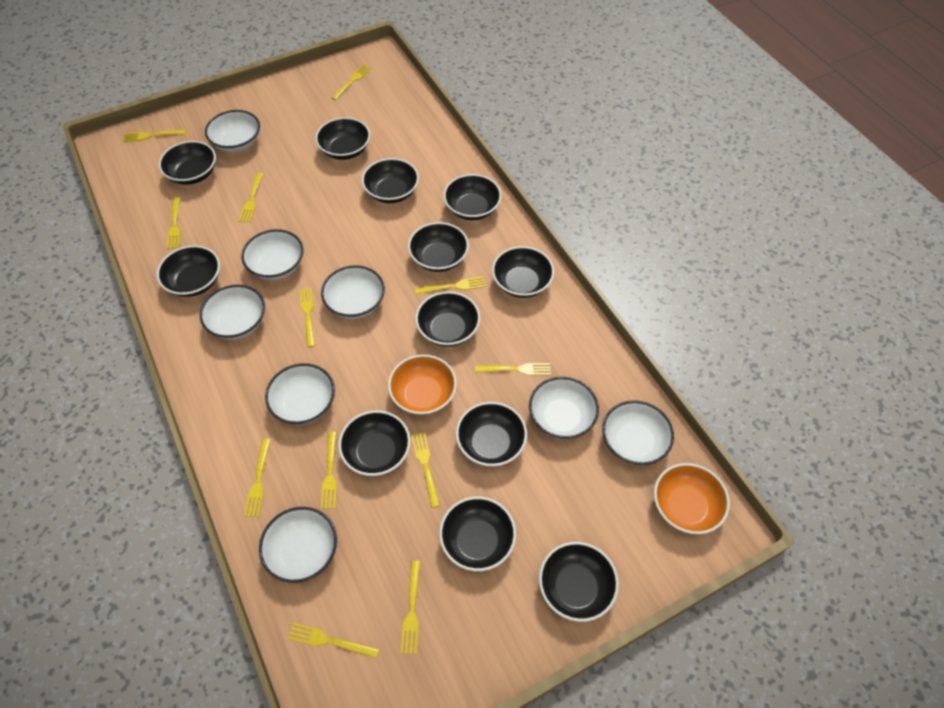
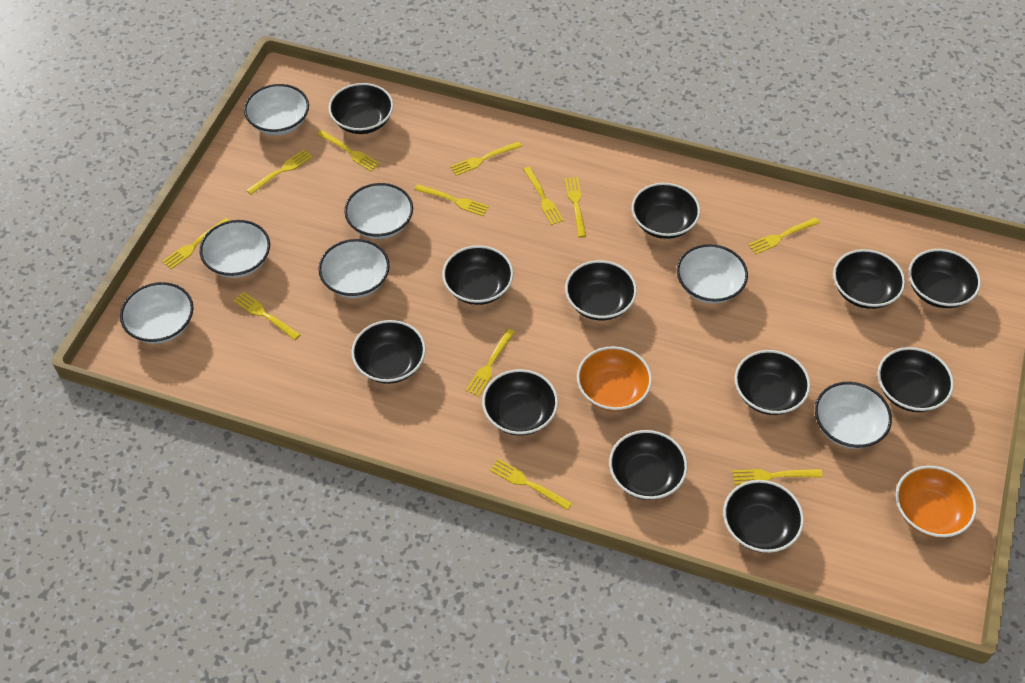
white bowl: 8 -> 7

